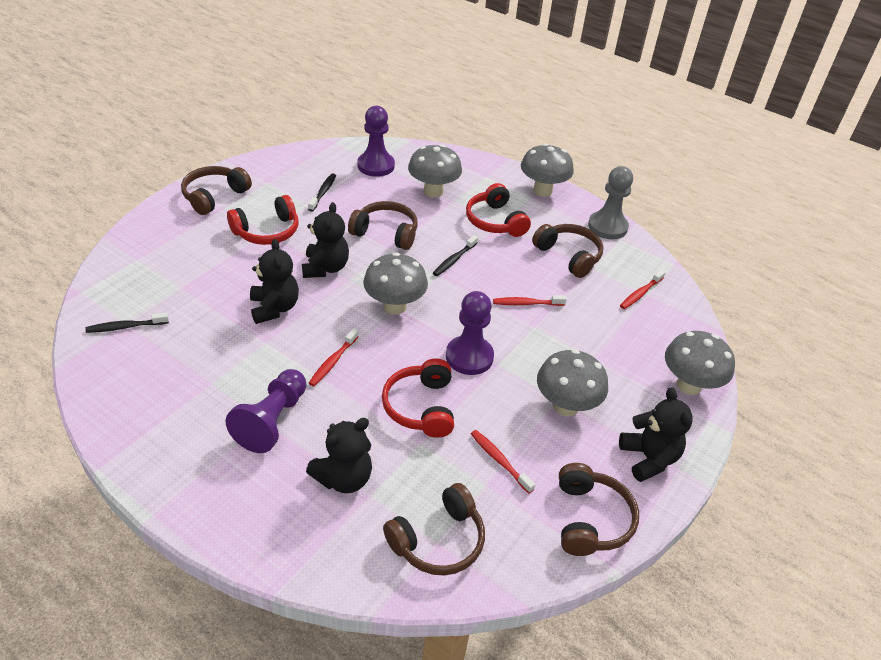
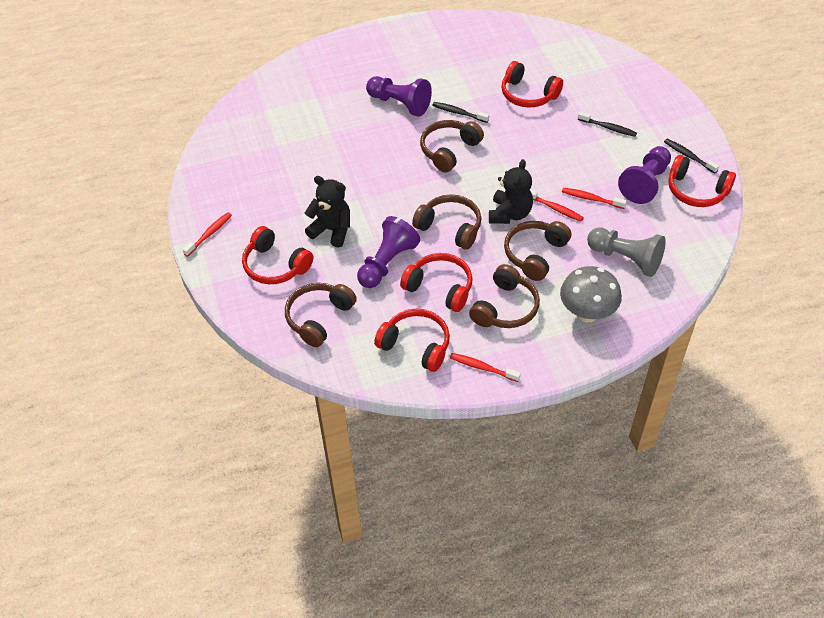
black teddy bear: 4 -> 2
grey mushroom: 5 -> 1
red headphones: 3 -> 5

